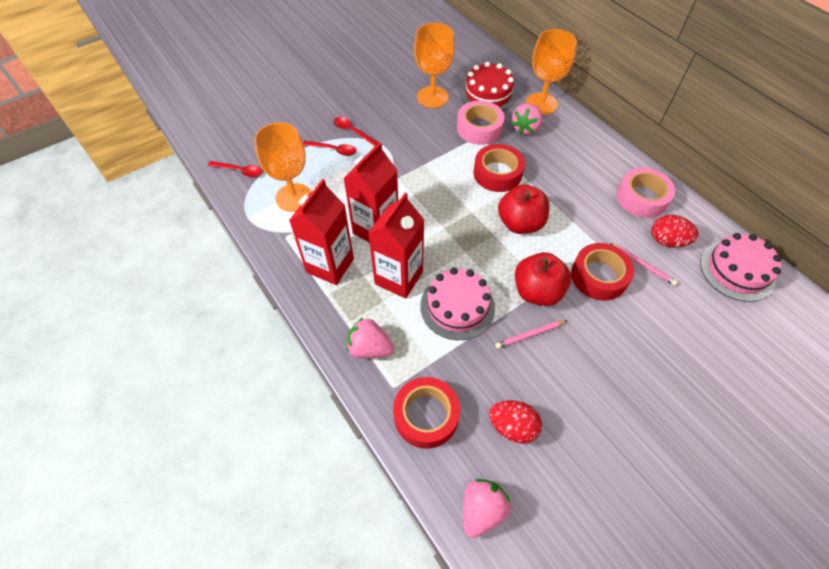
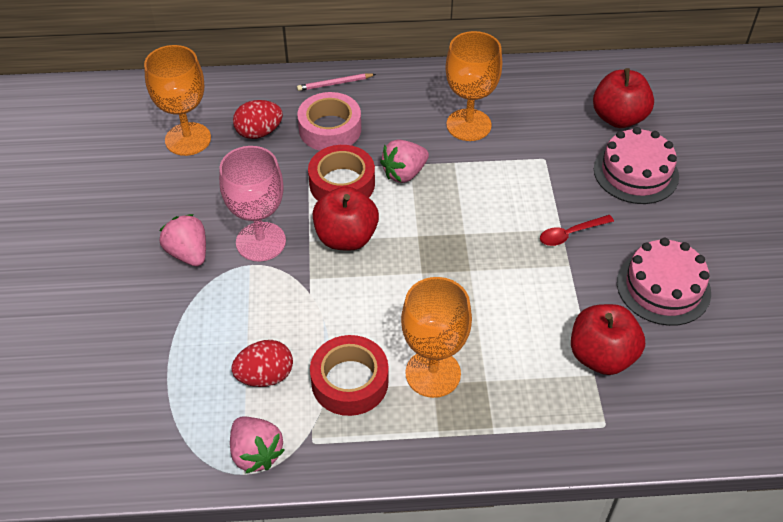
pink goblet: 0 -> 1
pink pencil: 2 -> 1
pink tape: 2 -> 1
red apple: 2 -> 3
red cake: 1 -> 0
red carton: 3 -> 0
red spoon: 3 -> 1
red tape: 3 -> 2

